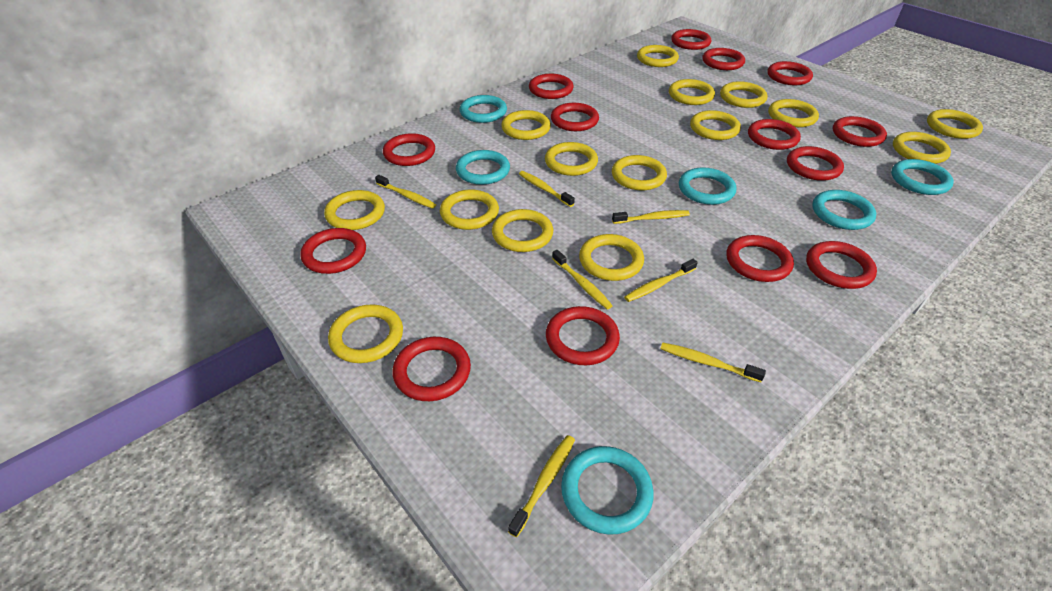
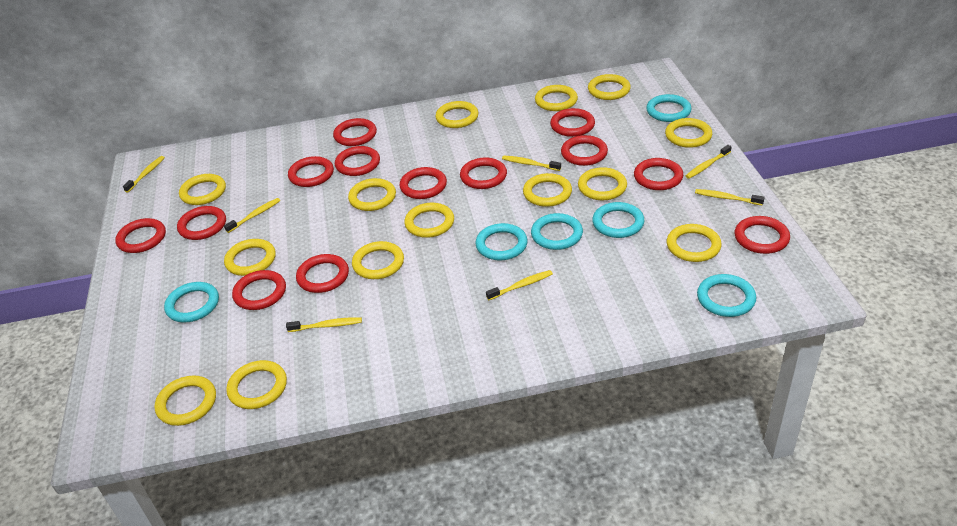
red ring: 14 -> 13
yellow ring: 15 -> 14

